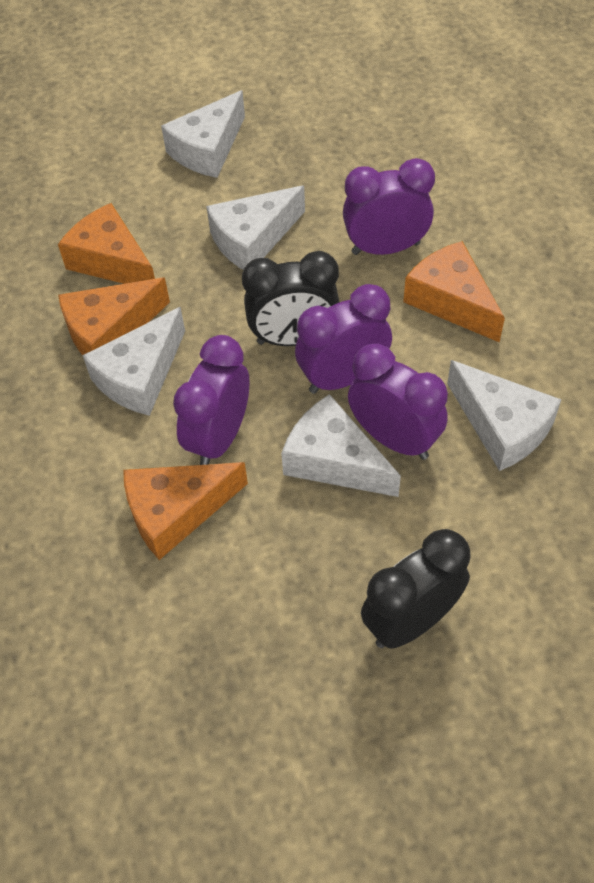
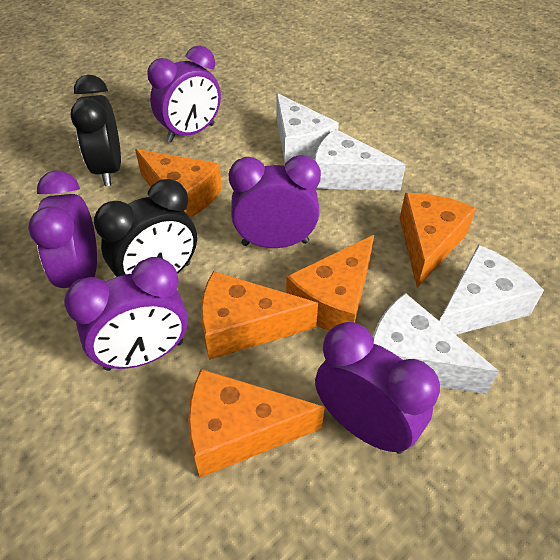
orange cheese: 4 -> 5
purple clock: 4 -> 5
white cheese: 5 -> 4

